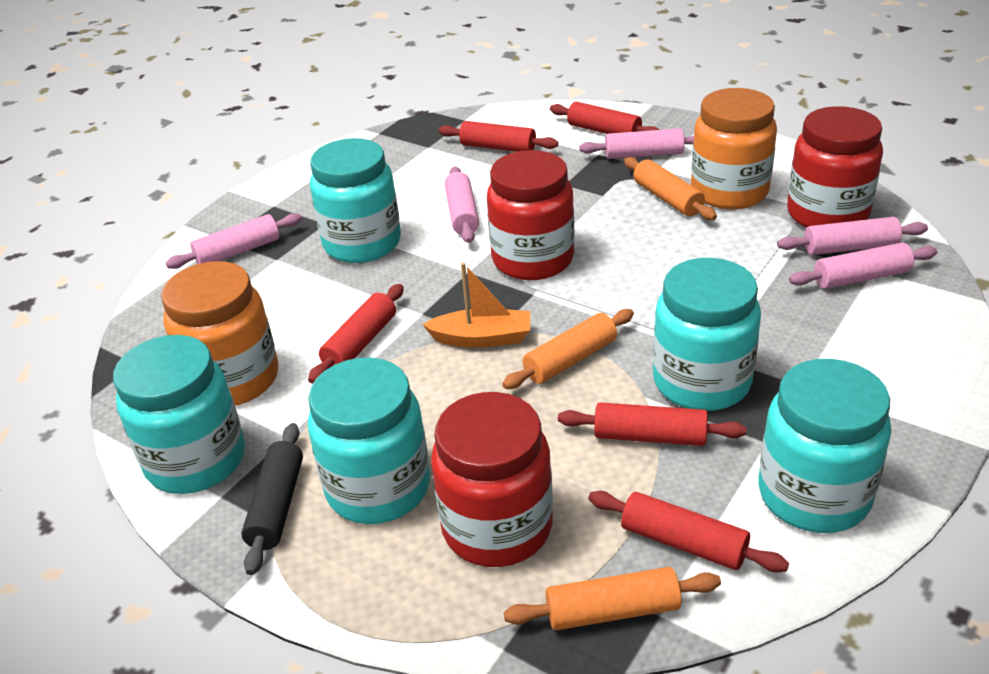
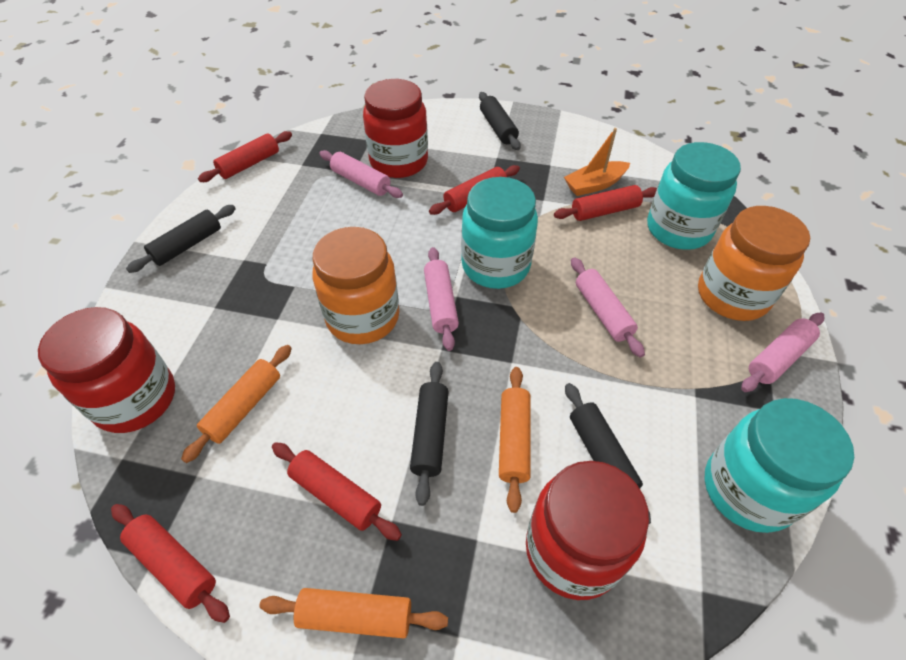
black rolling pin: 1 -> 4
pink rolling pin: 5 -> 4
turquoise jar: 5 -> 3

